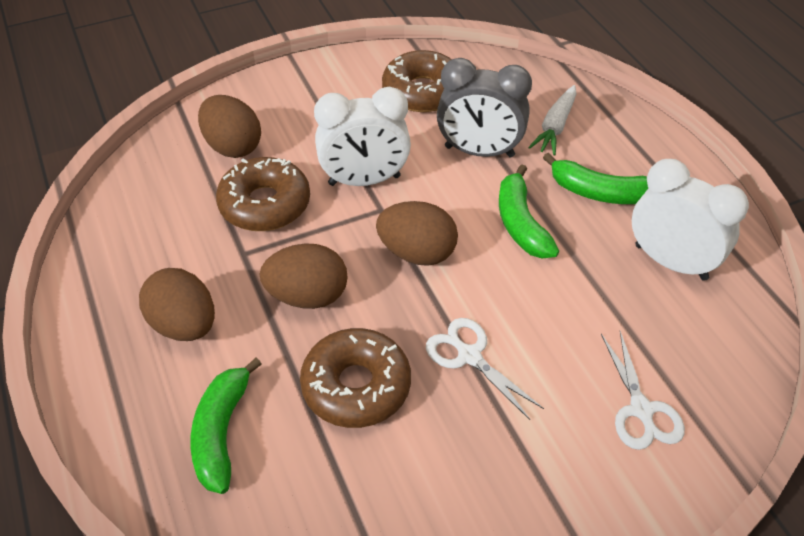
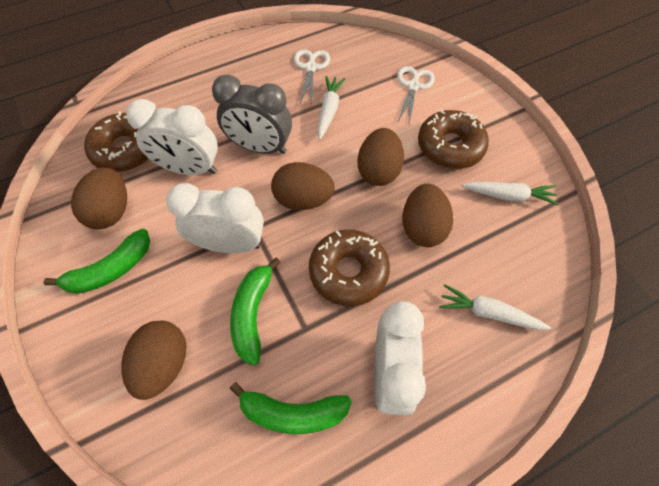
brown egg: 4 -> 5
white carrot: 1 -> 3
white clock: 2 -> 3

